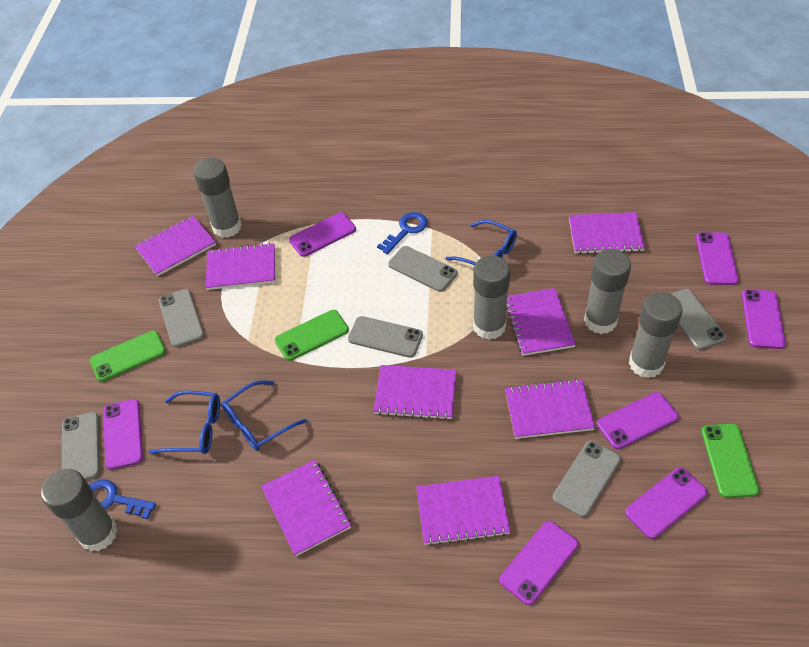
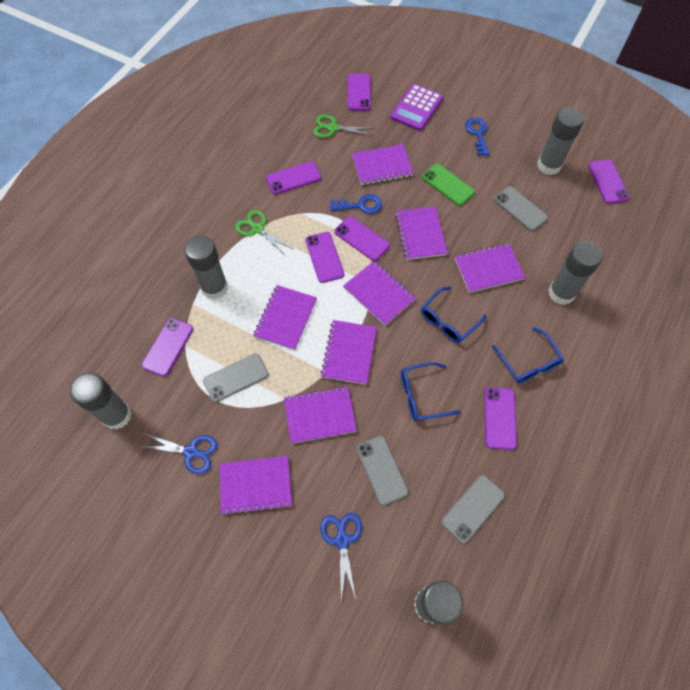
blue scissors: 0 -> 2
green phone: 3 -> 1
green scissors: 0 -> 2
grey phone: 6 -> 4
purple calculator: 0 -> 1

